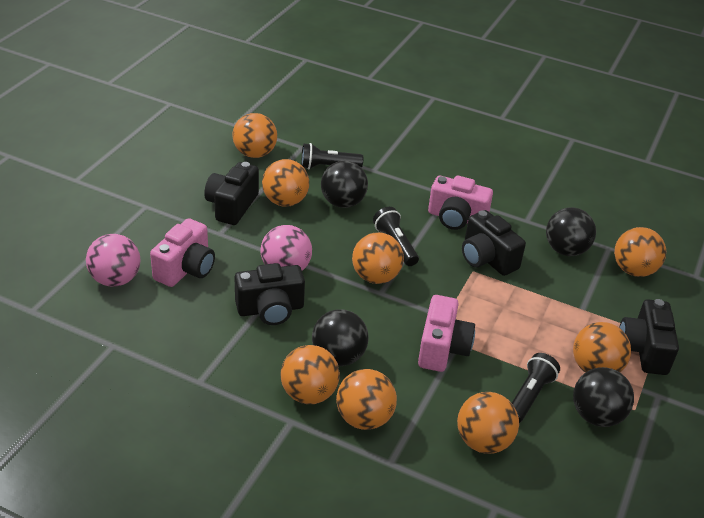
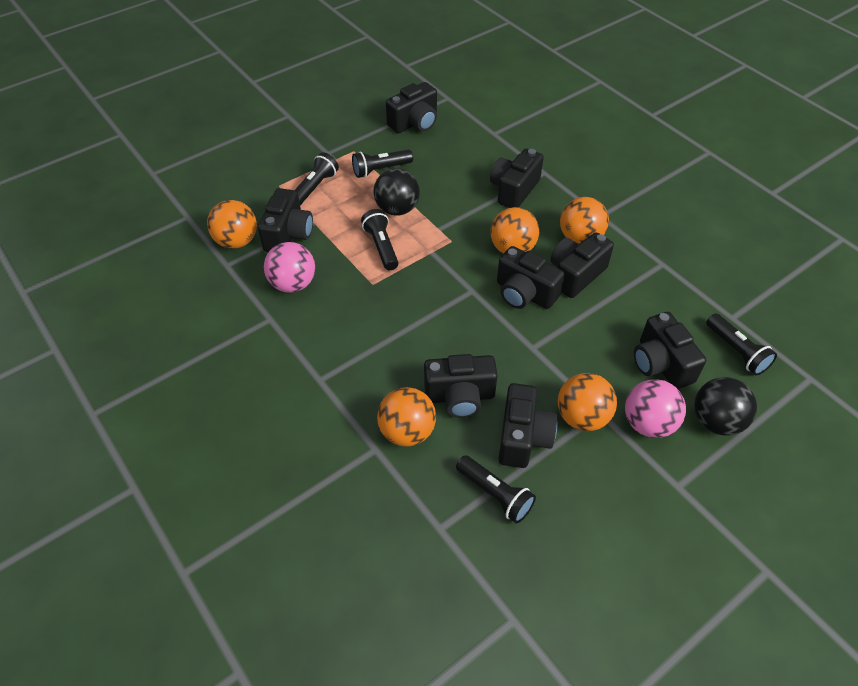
black ball: 4 -> 2
black camera: 4 -> 8
black flashlight: 3 -> 5
orange ball: 8 -> 5
pink camera: 3 -> 0

